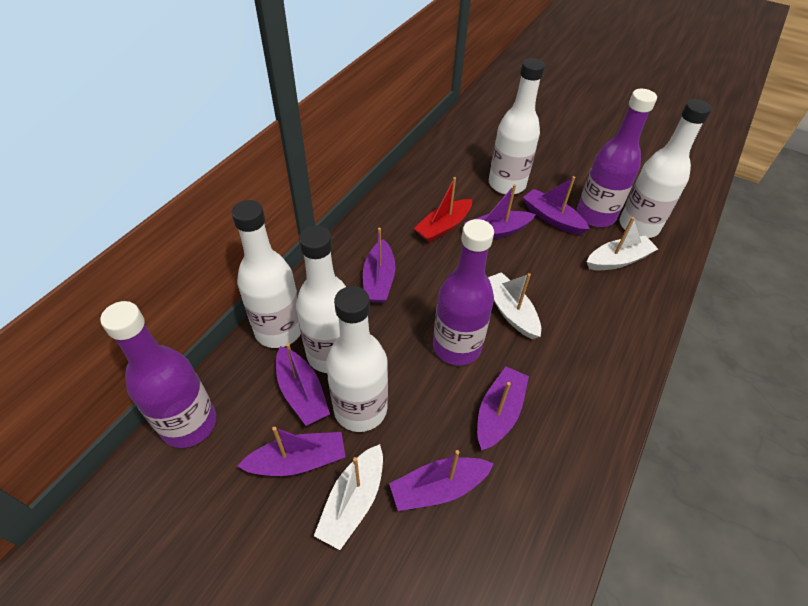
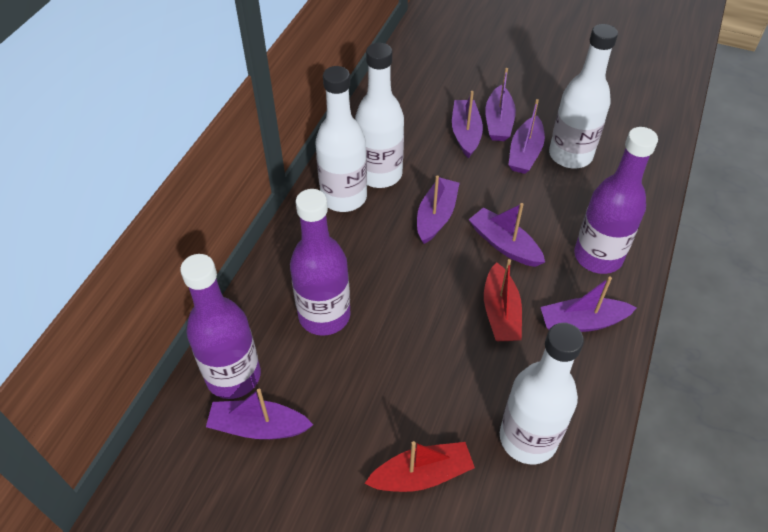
red boat: 1 -> 2
white boat: 3 -> 0
white bottle: 5 -> 4

